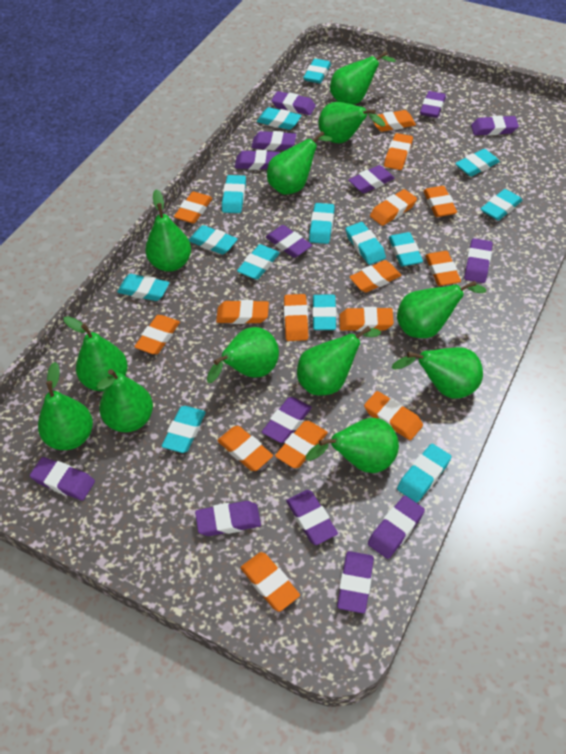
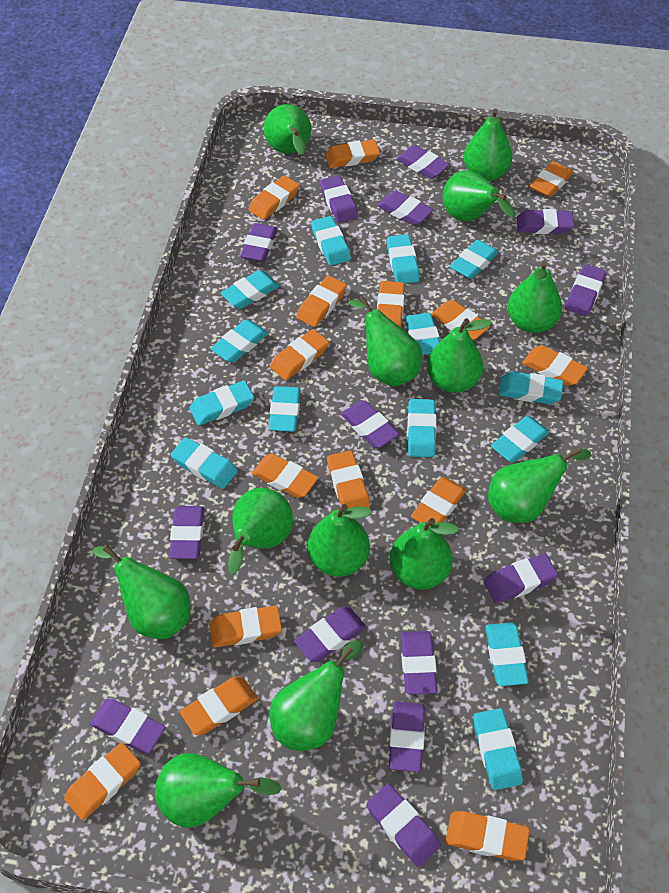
green pear: 12 -> 13

